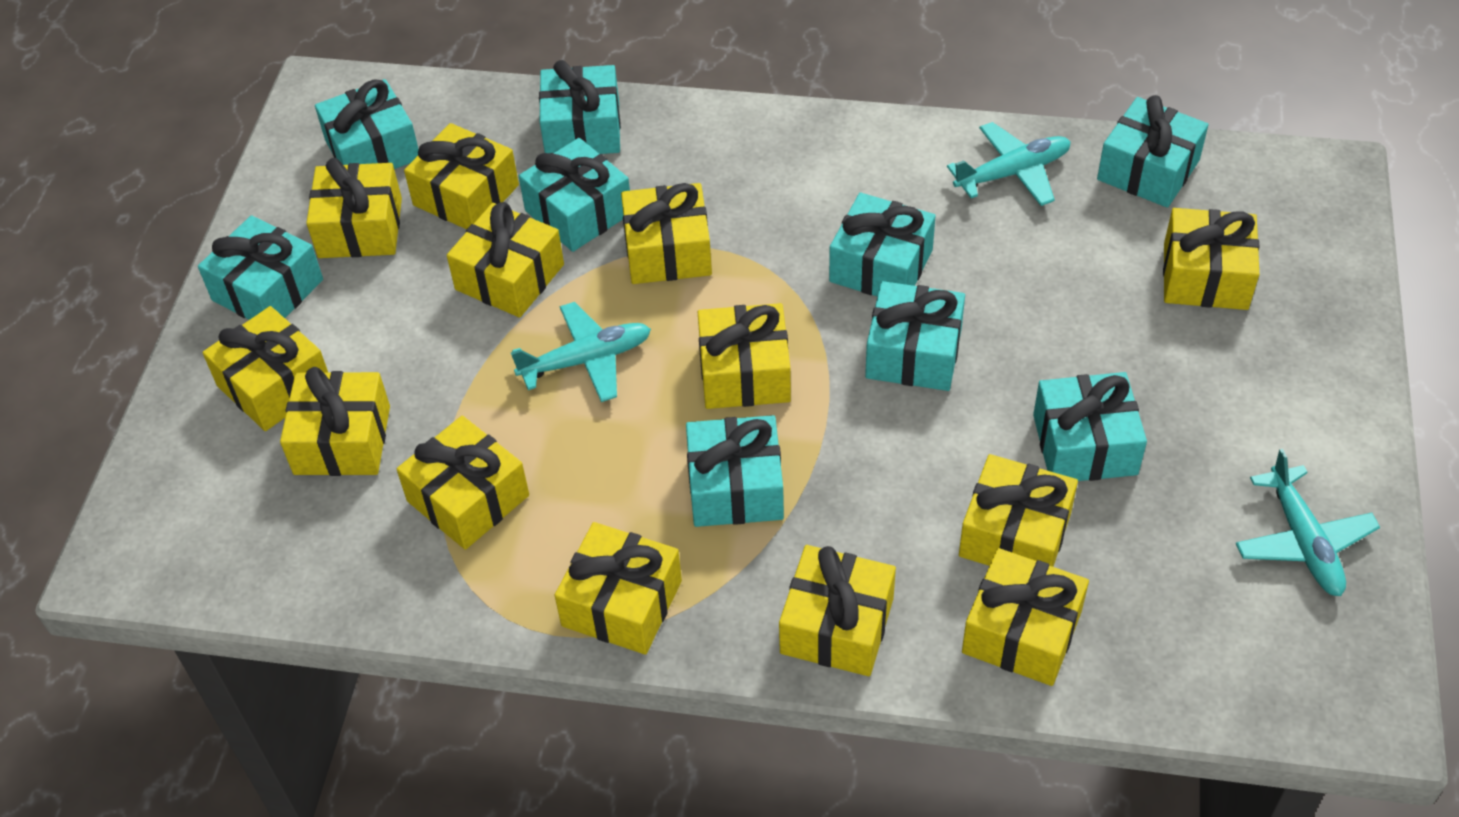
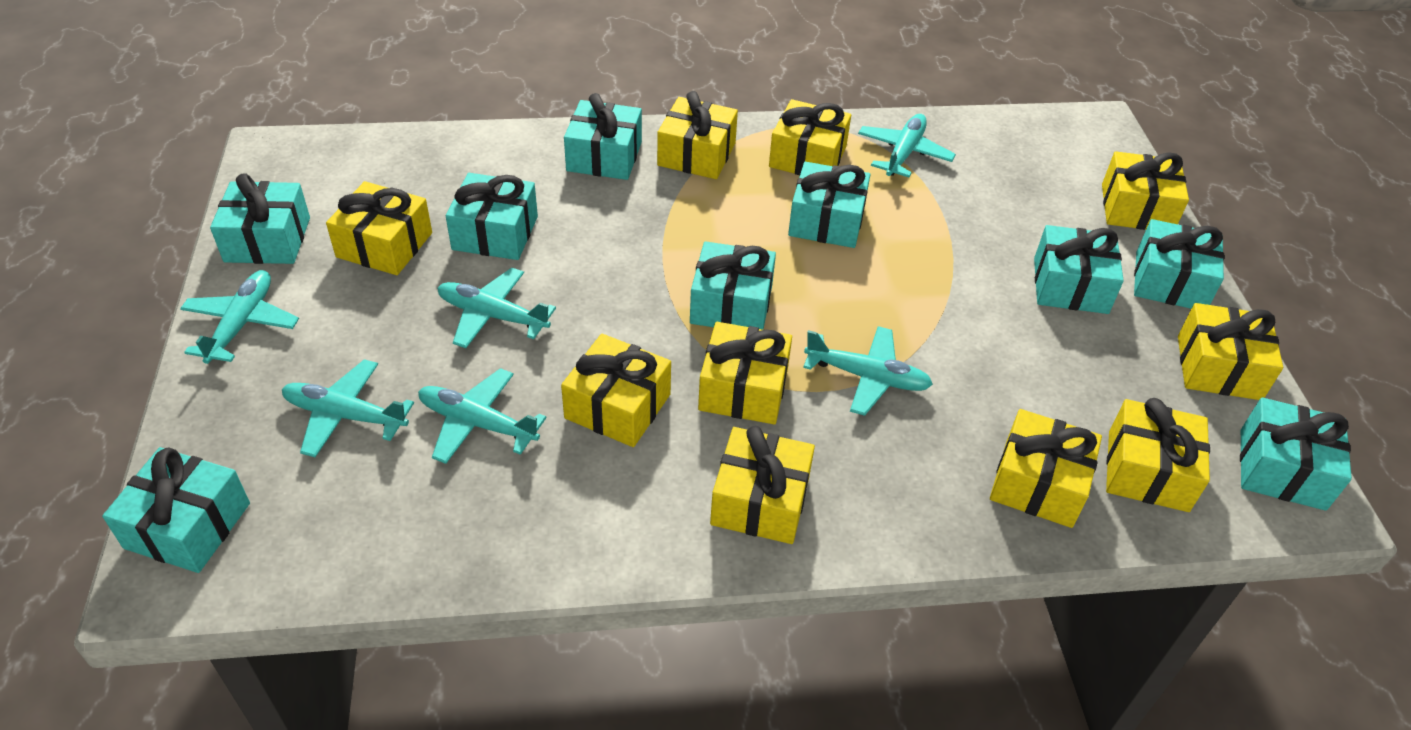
turquoise plane: 3 -> 6
yellow gift: 13 -> 10

